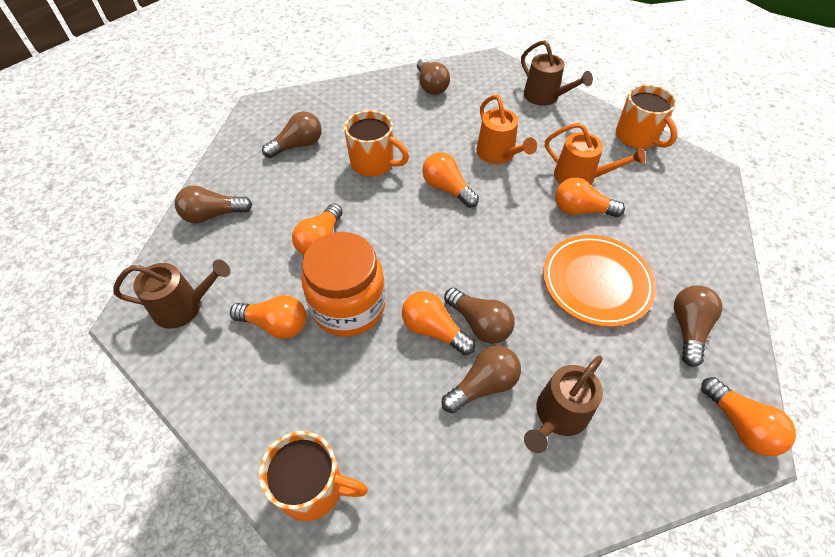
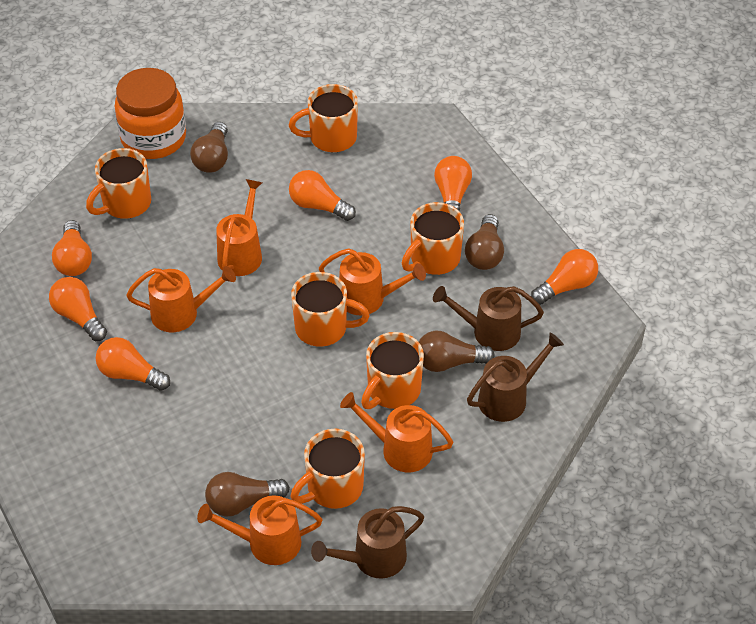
brown light bulb: 6 -> 4
orange mug: 3 -> 6
orange plate: 1 -> 0
orange watering can: 2 -> 5

